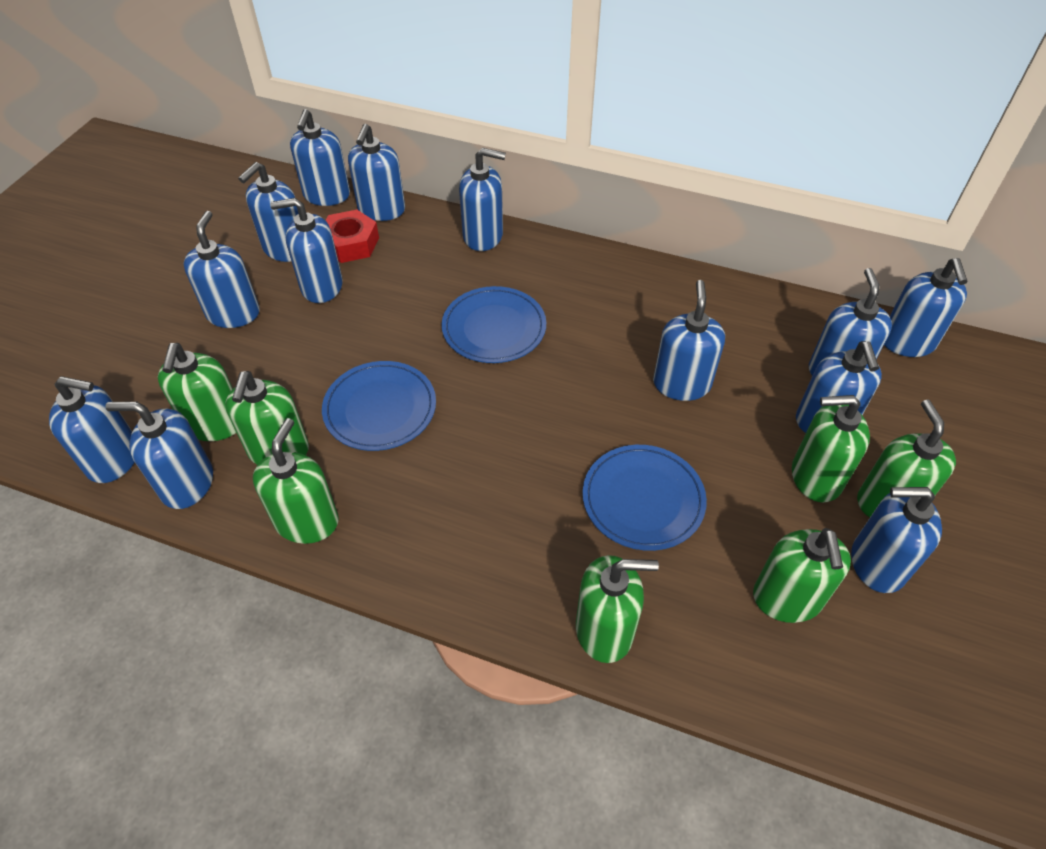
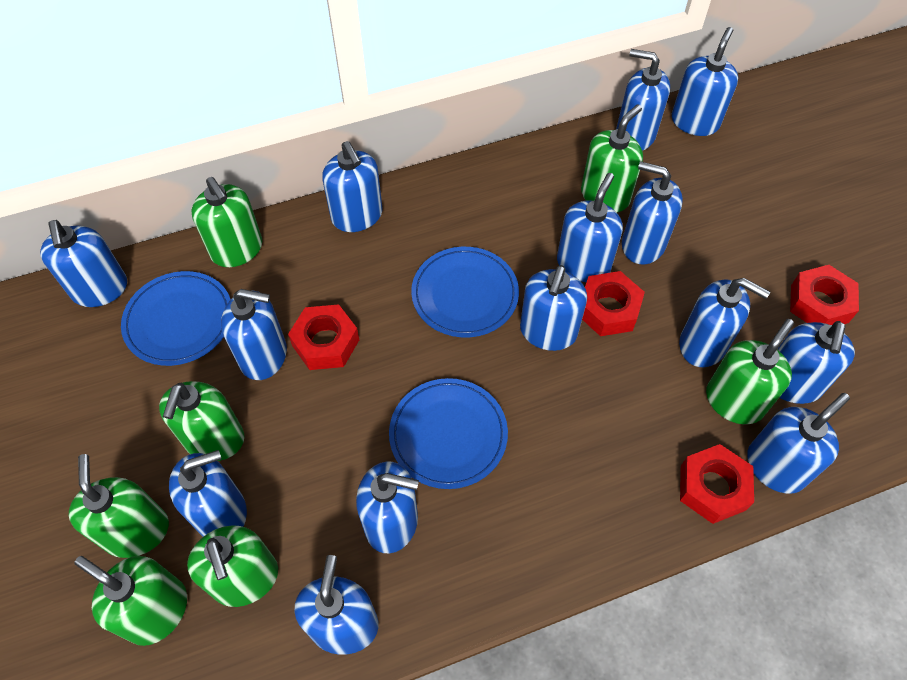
blue soap dispenser: 13 -> 14
red nut: 1 -> 4

